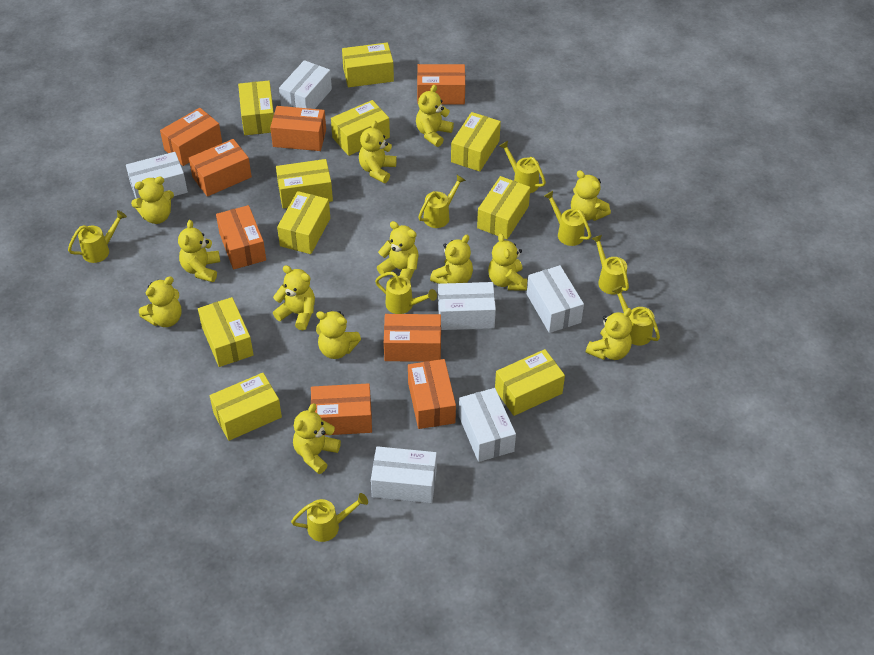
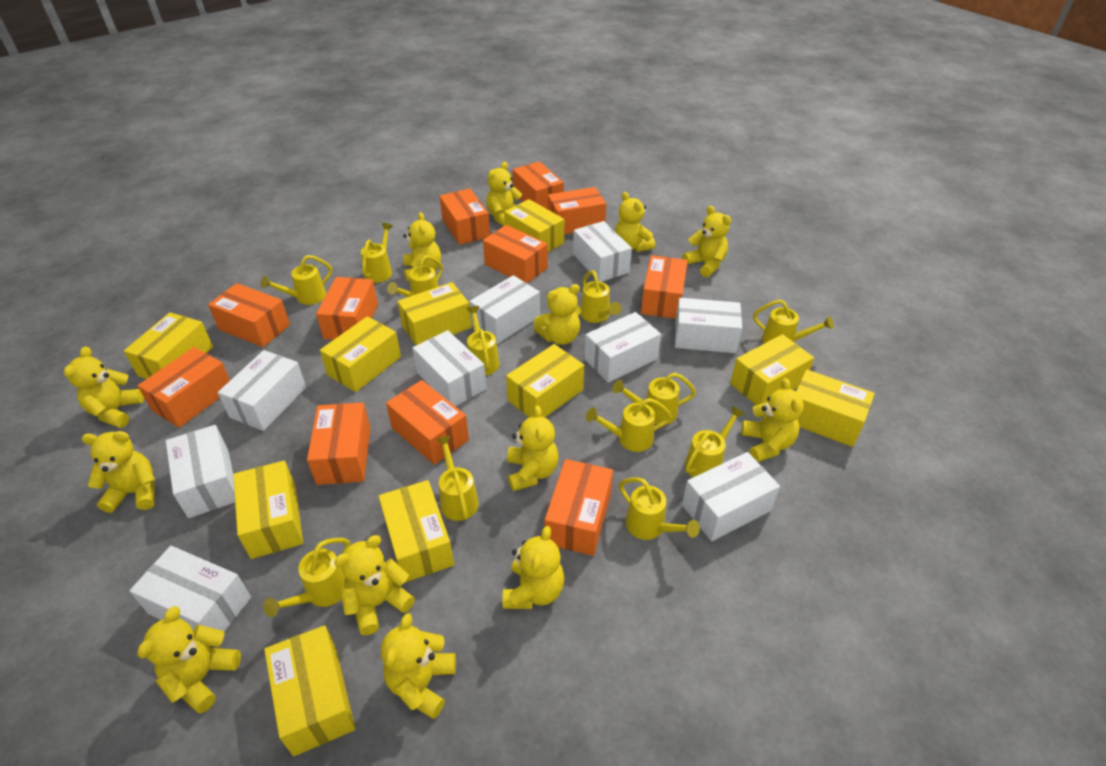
orange box: 8 -> 11
white box: 6 -> 9
yellow watering can: 8 -> 12

